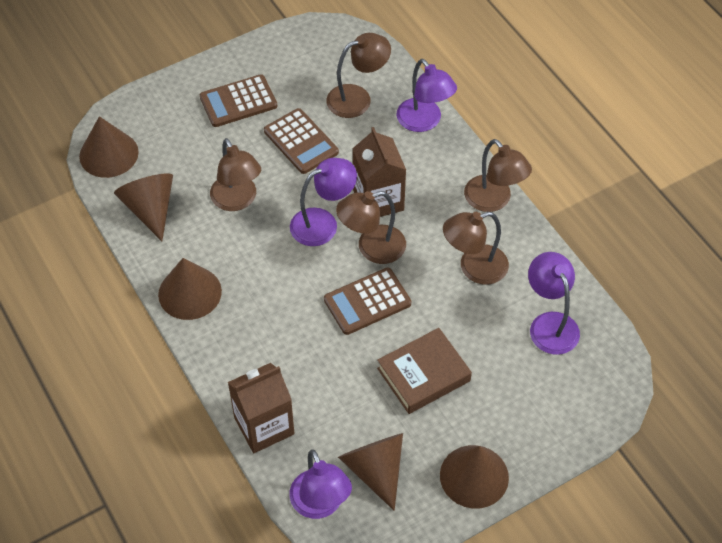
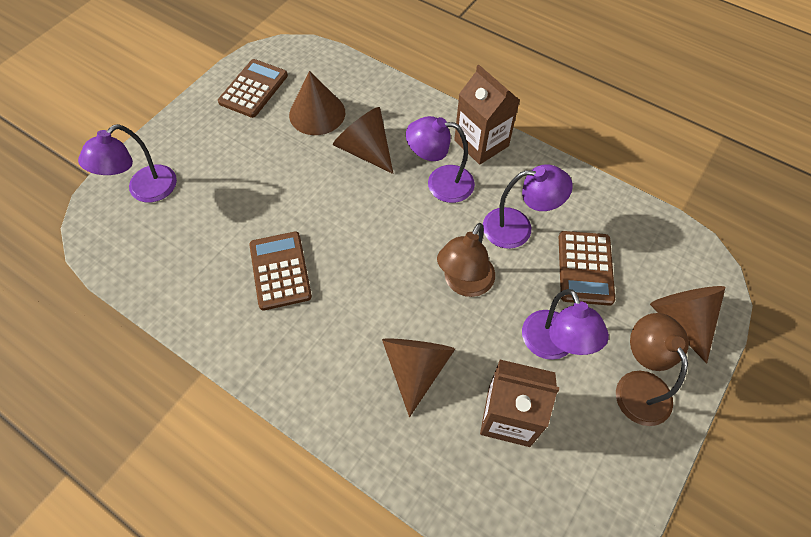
brown book: 1 -> 0
brown cone: 5 -> 4
brown lamp: 5 -> 2

